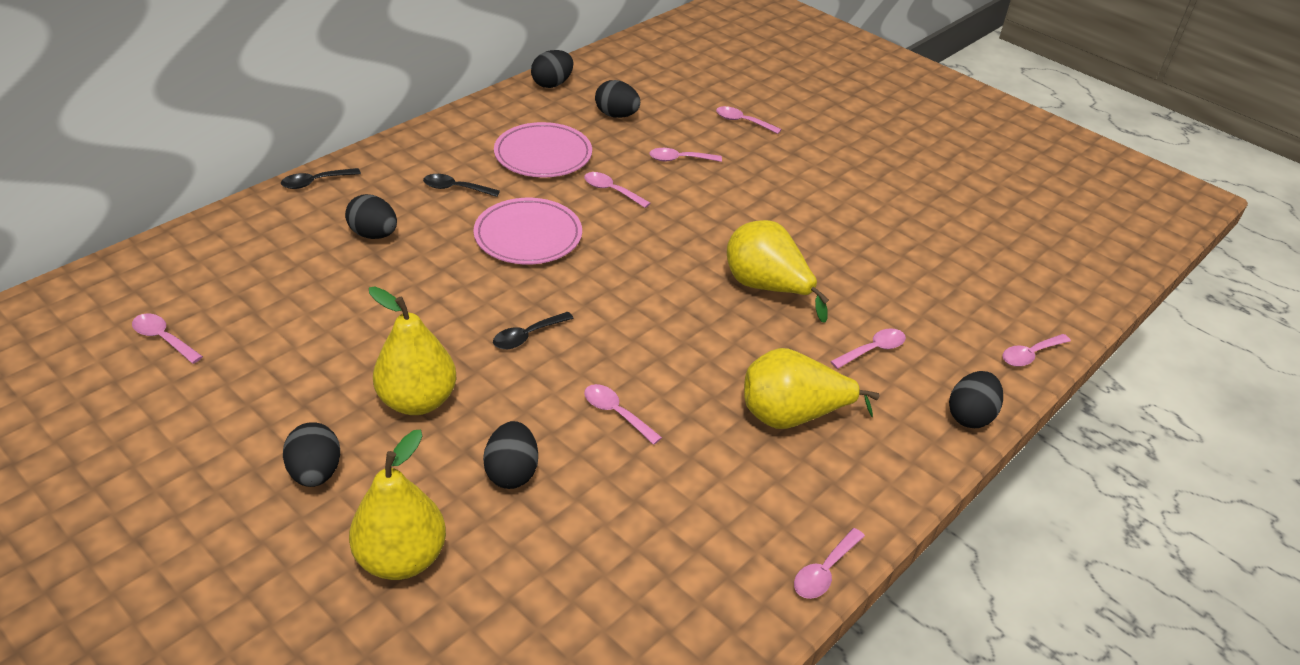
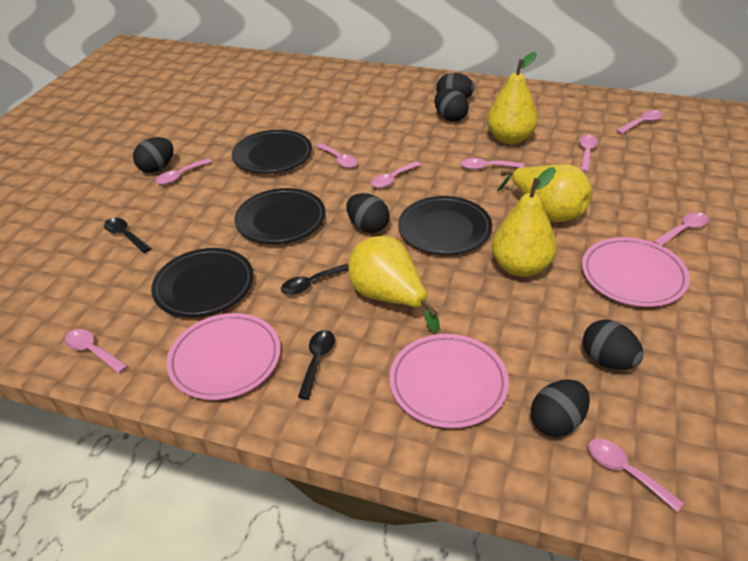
black plate: 0 -> 4
pink plate: 2 -> 3
pink spoon: 8 -> 9

